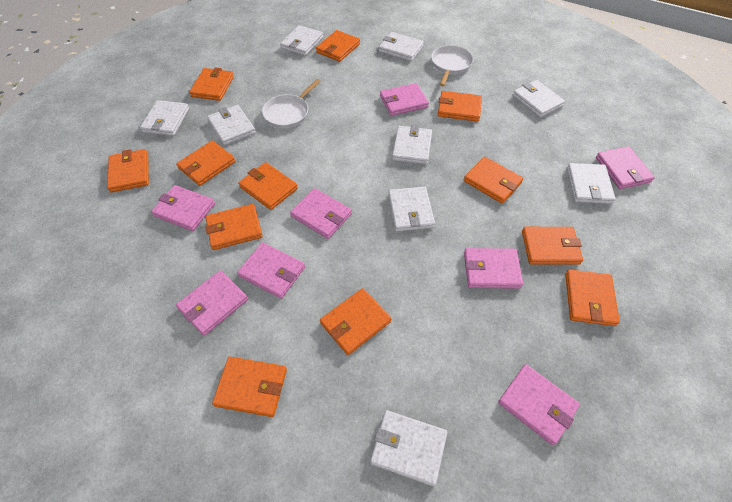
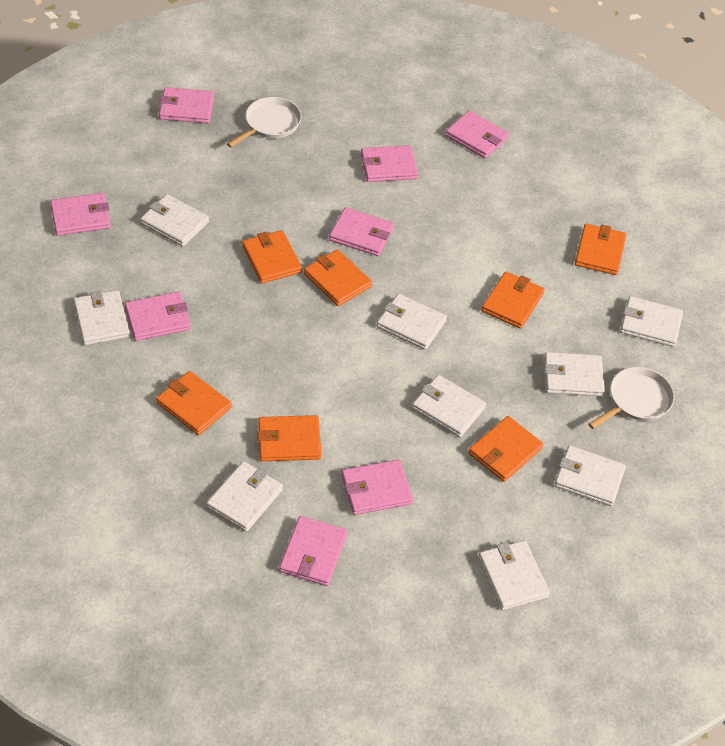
orange wallet: 12 -> 7

